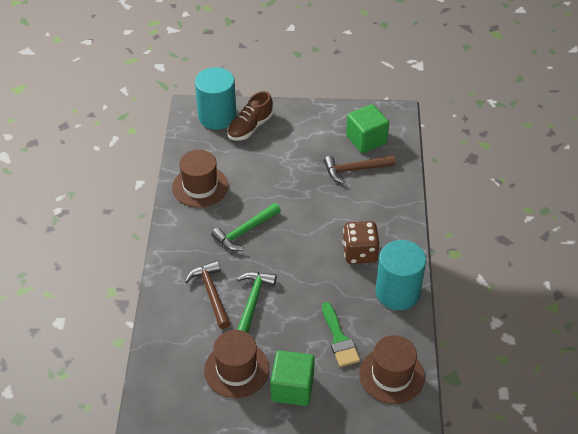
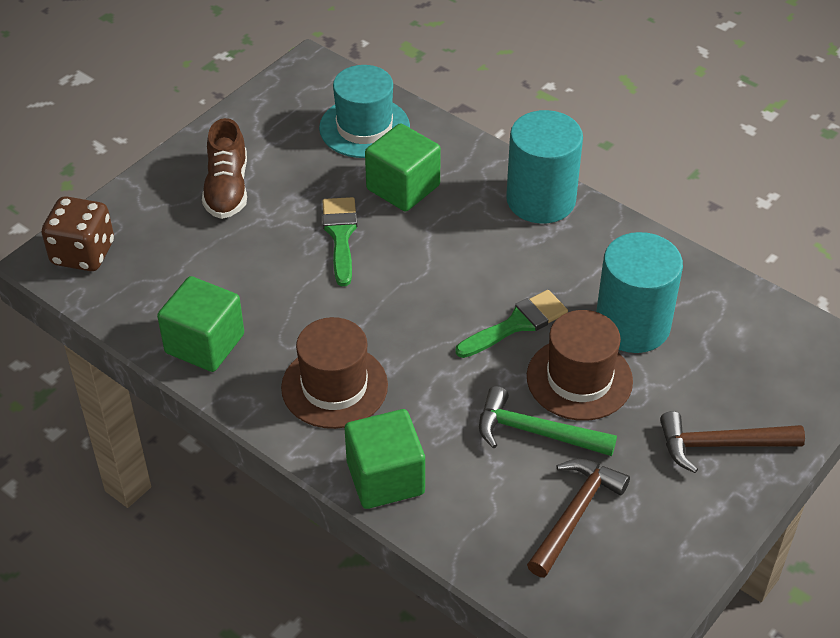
brown hat: 3 -> 2
green brush: 1 -> 2
green cube: 2 -> 3
green hammer: 2 -> 1
turquoise hat: 0 -> 1

